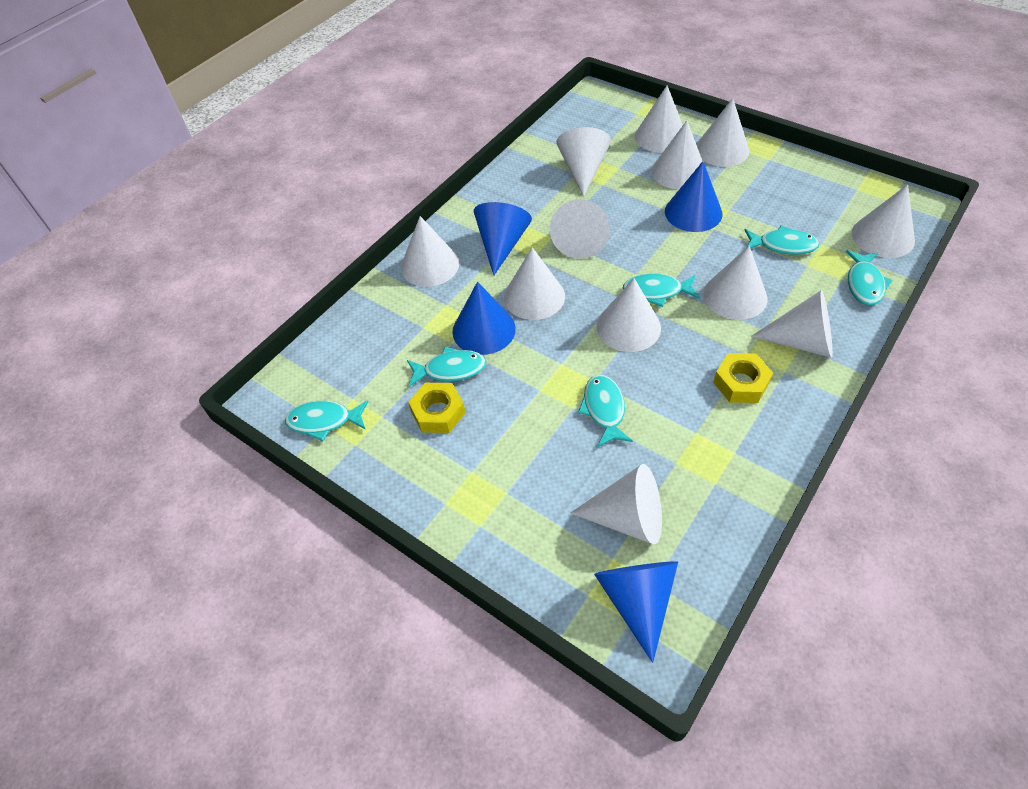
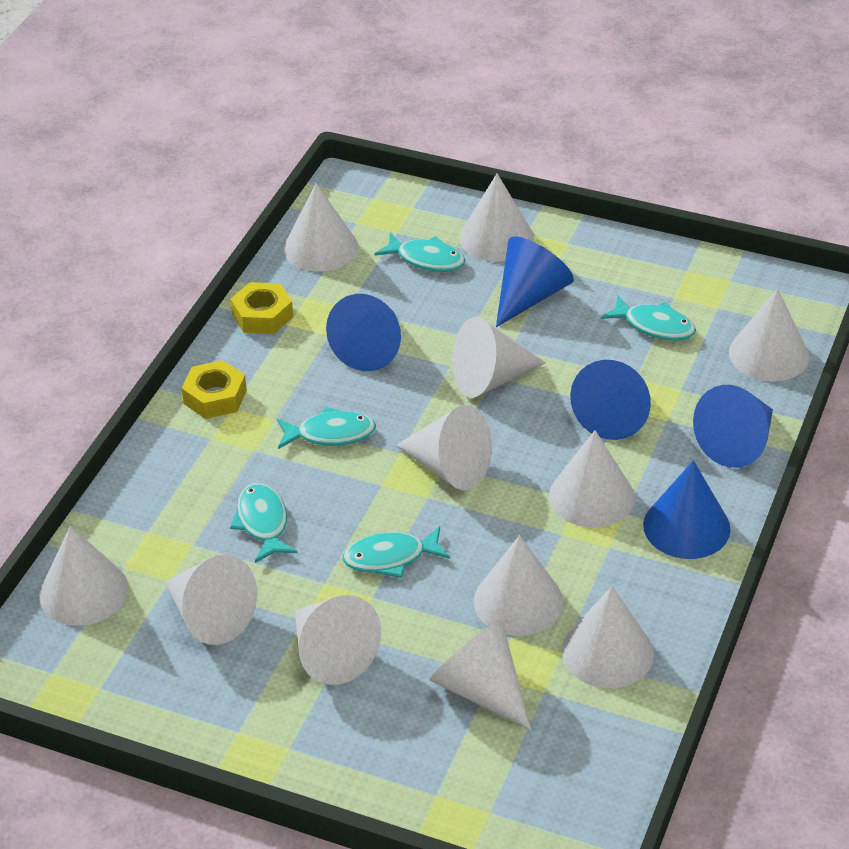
blue cone: 4 -> 5
turquoise fish: 6 -> 5

